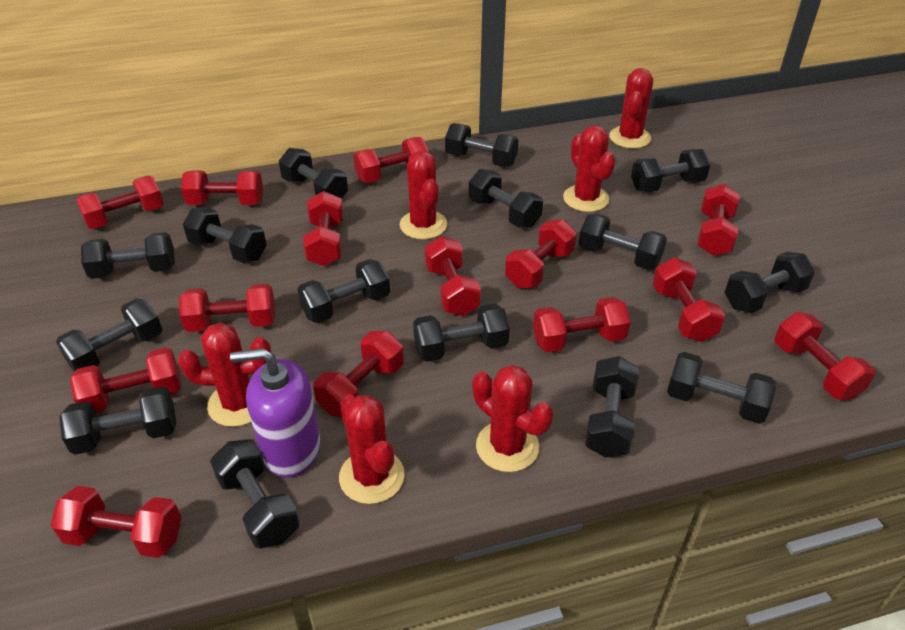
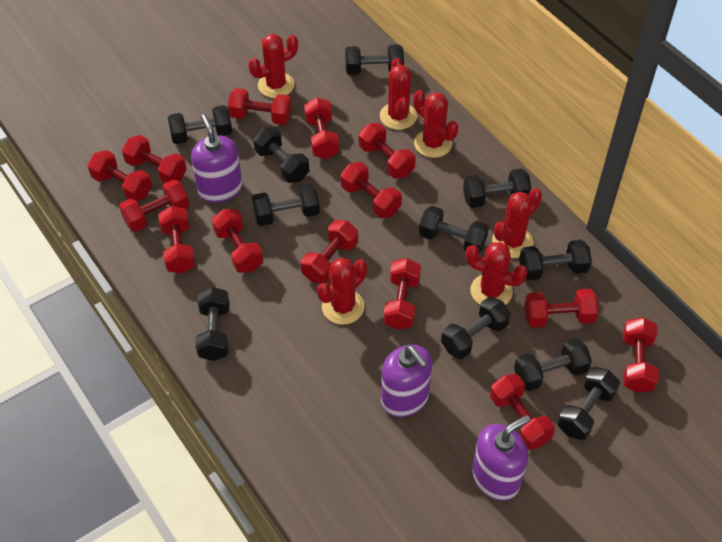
black dumbbell: 15 -> 11
purple soap dispenser: 1 -> 3

